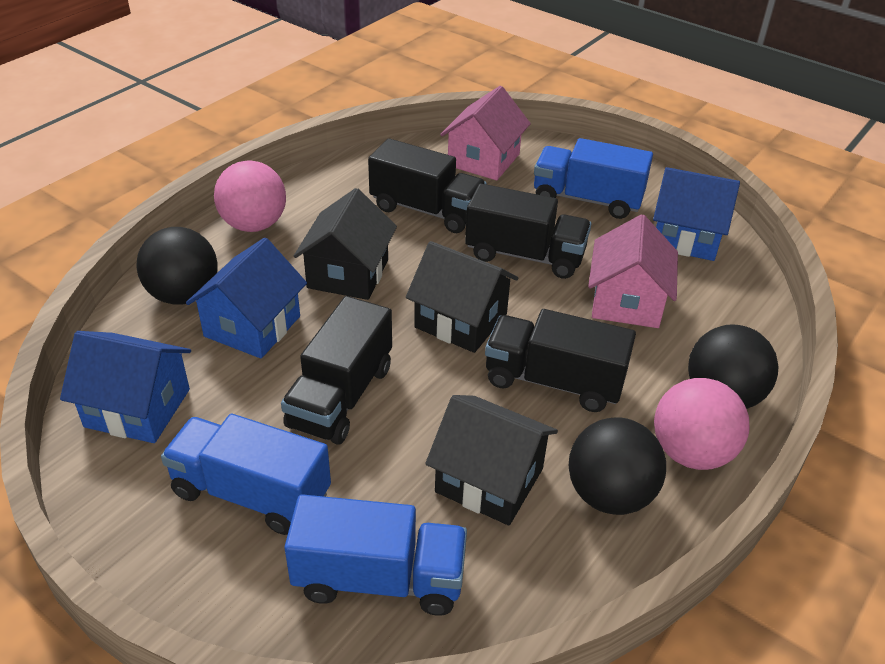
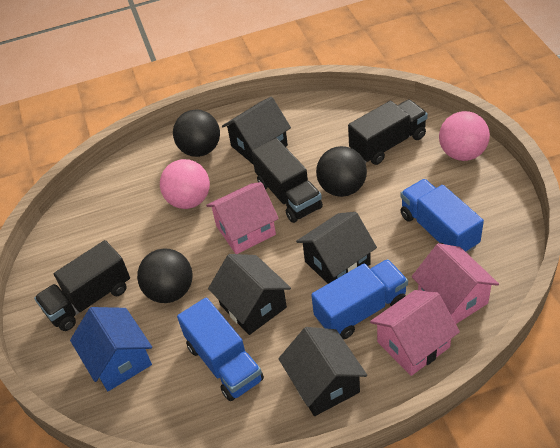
black house: 3 -> 4
black truck: 4 -> 3
blue house: 3 -> 1
pink house: 2 -> 3

